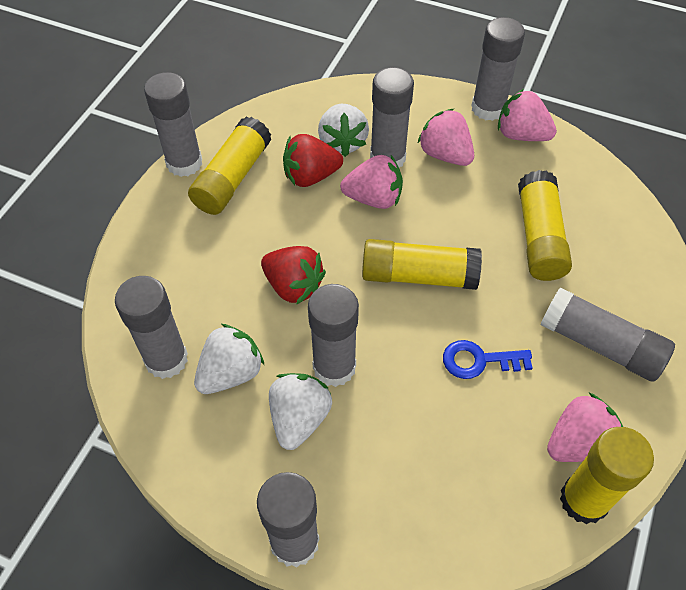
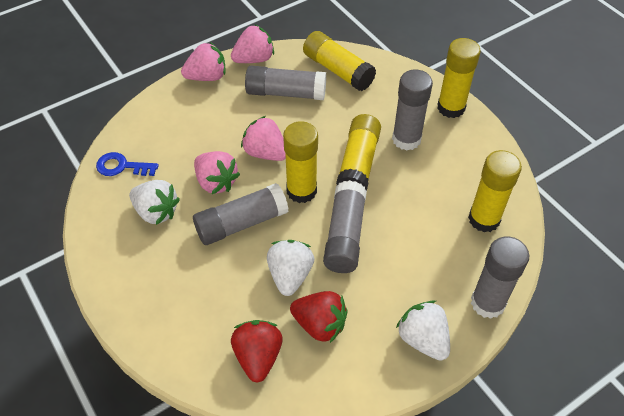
grey glue stick: 7 -> 5
yellow glue stick: 4 -> 5

